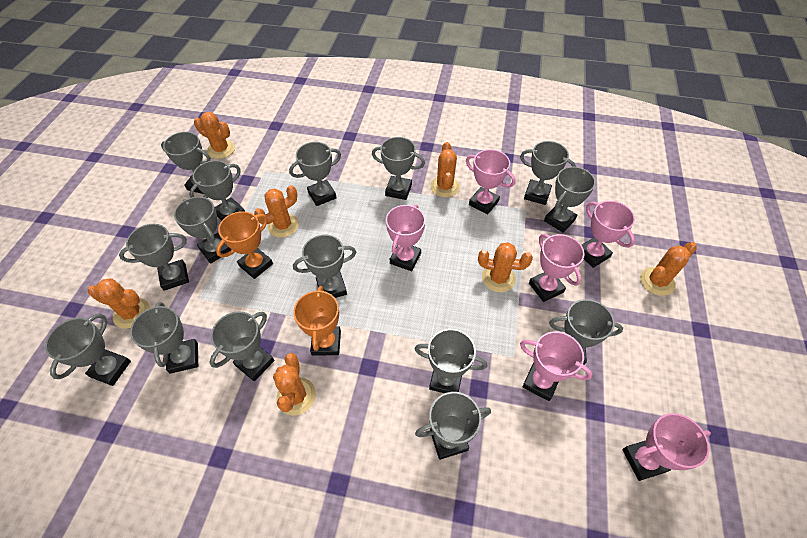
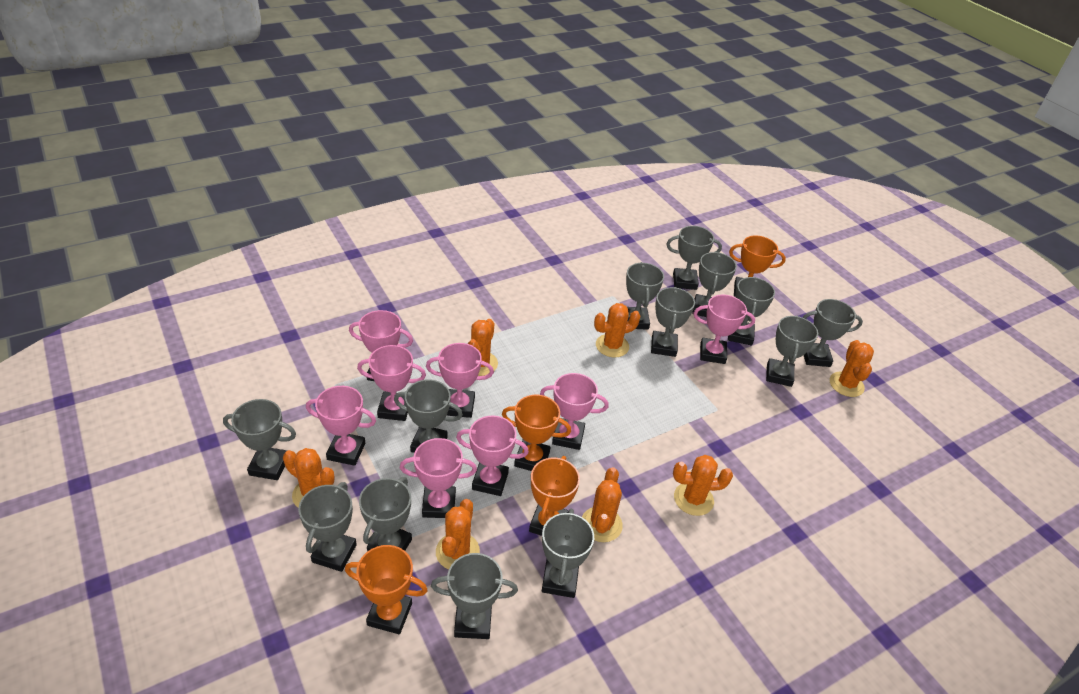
grey trophy: 15 -> 13
orange trophy: 2 -> 4
pink trophy: 6 -> 8

